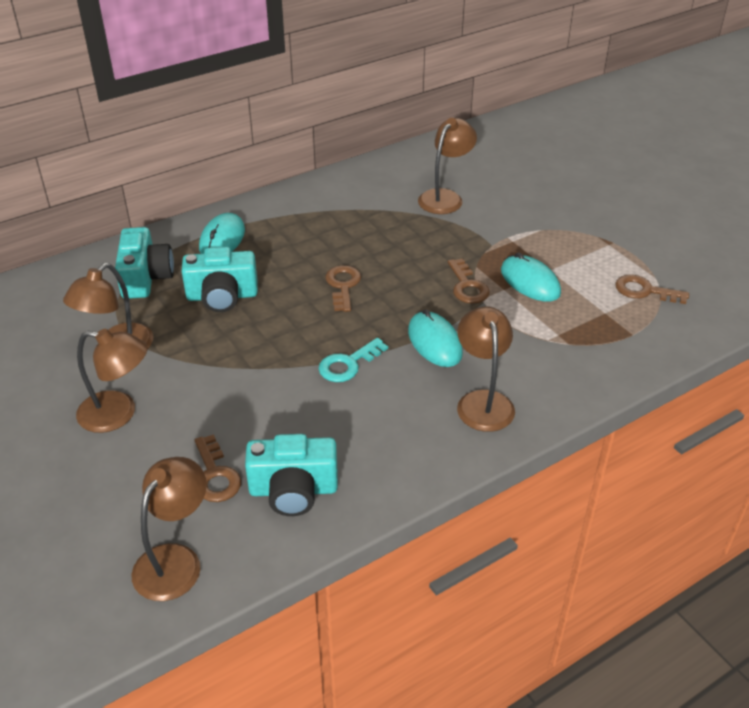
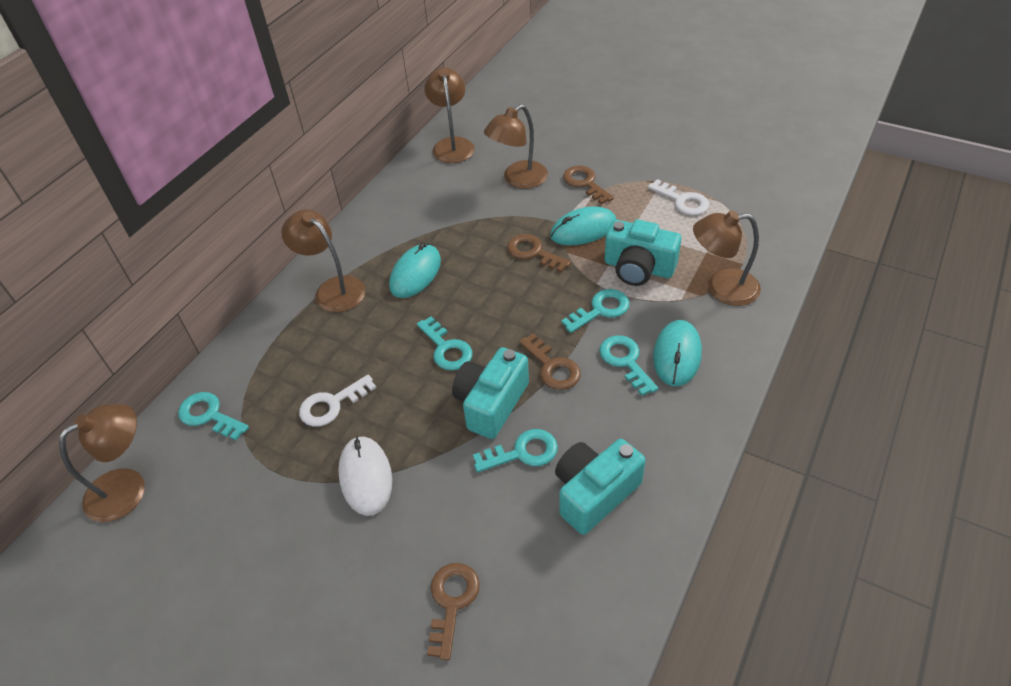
turquoise key: 1 -> 5
white key: 0 -> 2
white mouse: 0 -> 1

